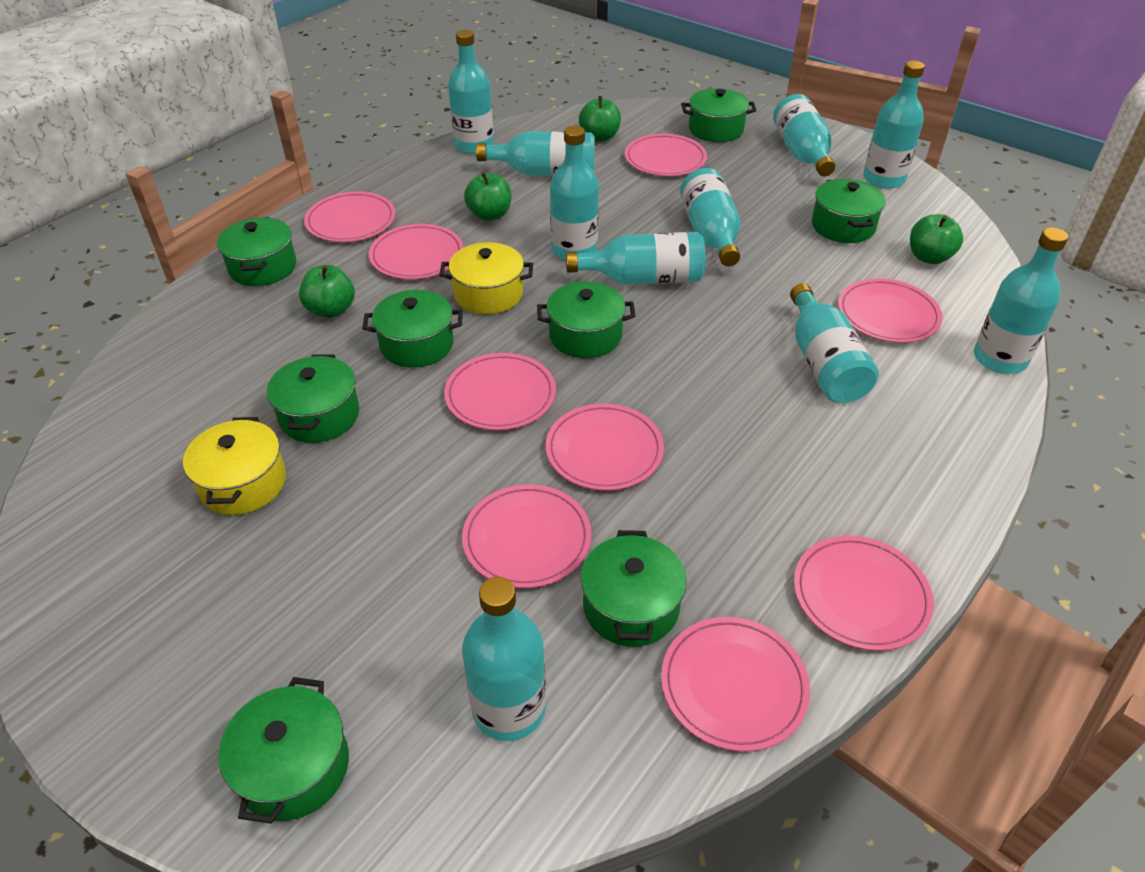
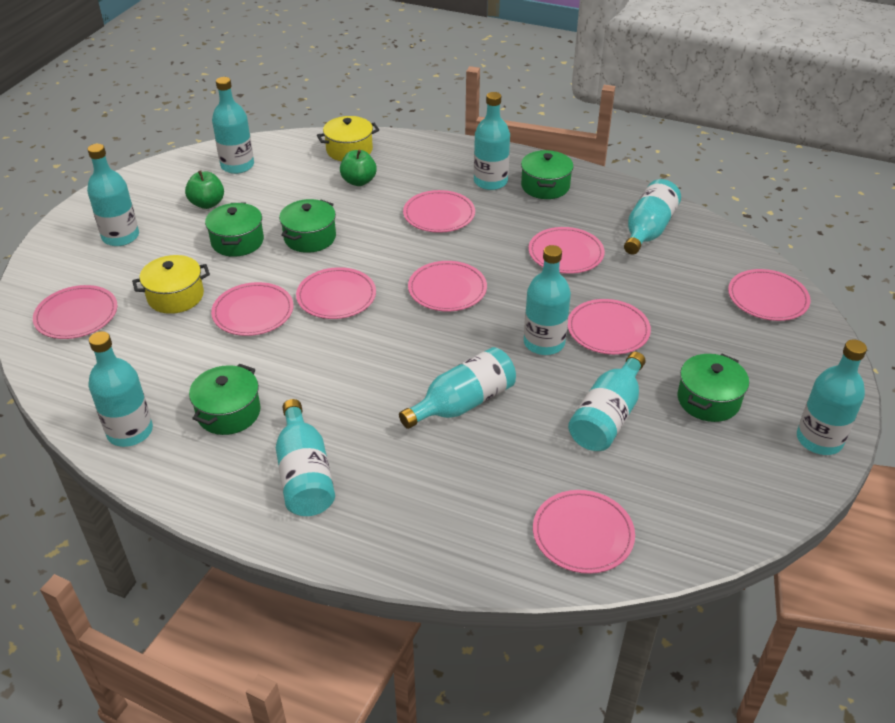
green apple: 4 -> 2
green pot: 8 -> 5

